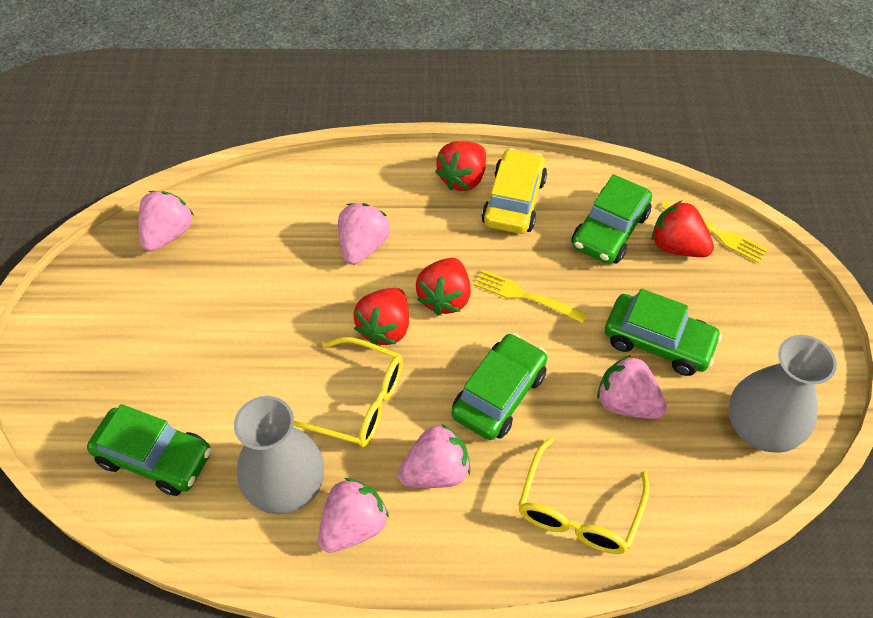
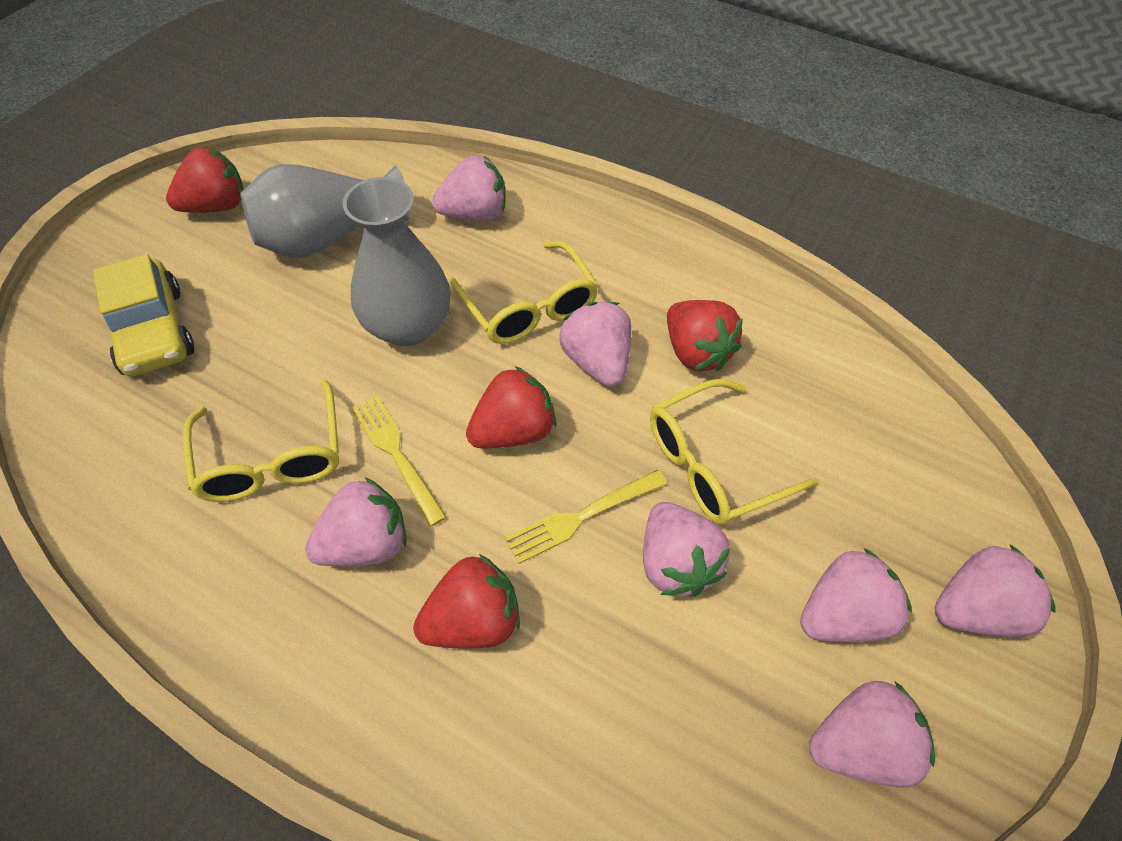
green car: 4 -> 0
pink strawberry: 5 -> 7
yellow glasses: 2 -> 3

